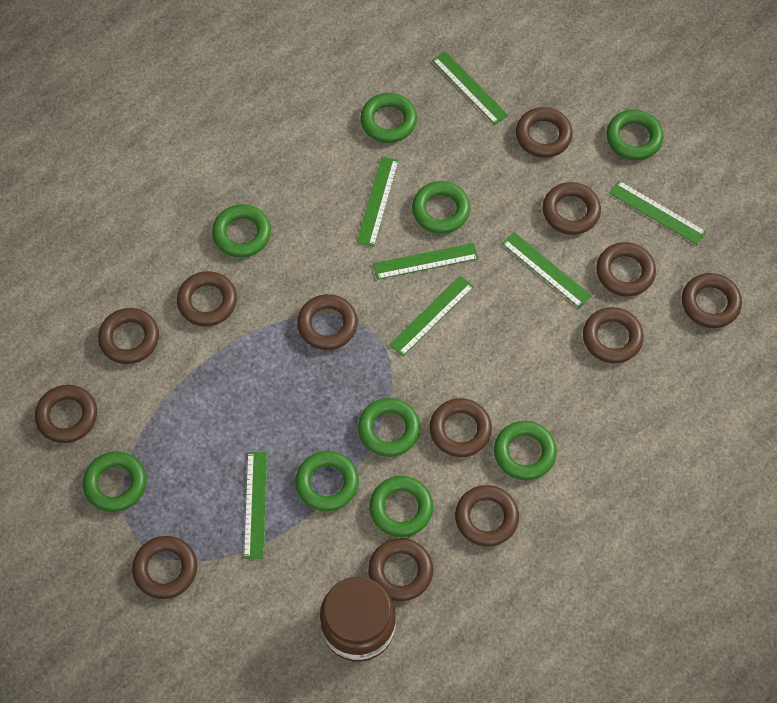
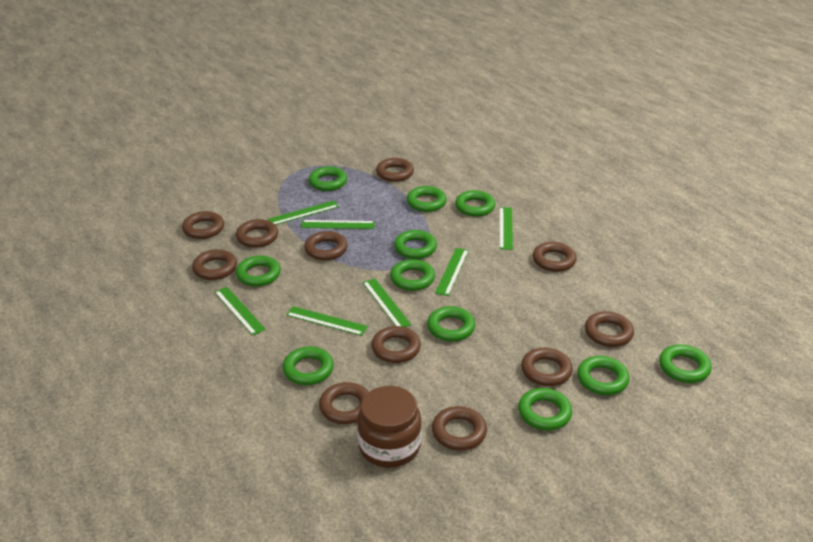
brown ring: 13 -> 11
green ring: 9 -> 11

